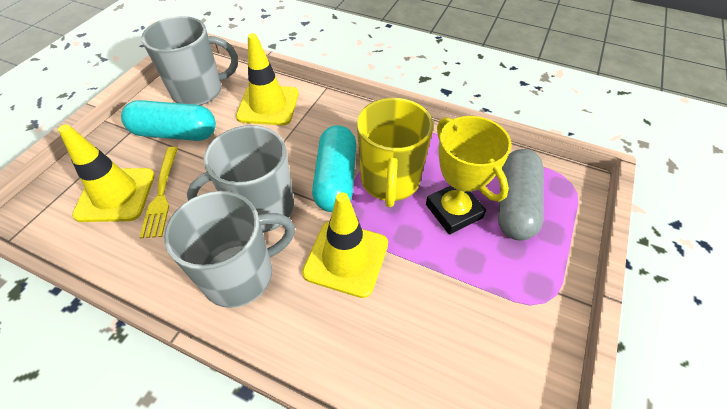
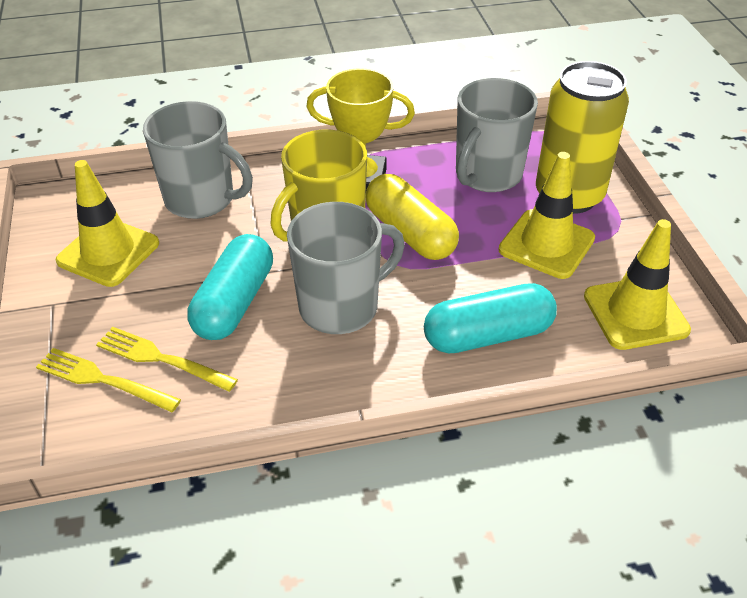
grey capsule: 1 -> 0
yellow can: 0 -> 1
yellow capsule: 0 -> 1
yellow fork: 1 -> 2

